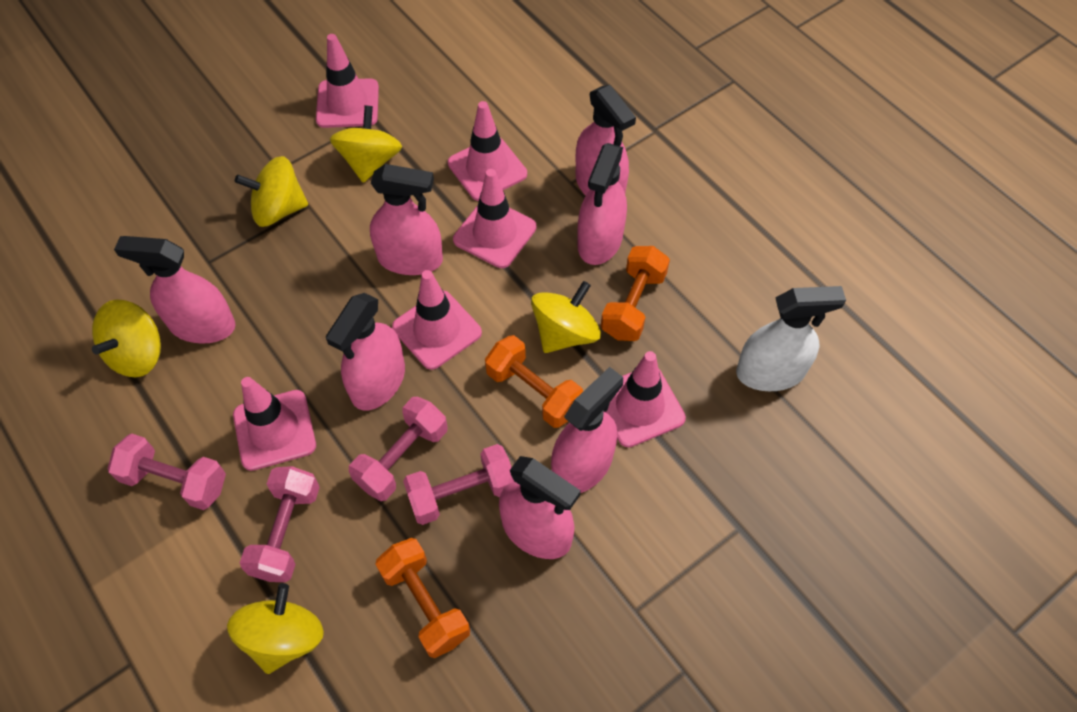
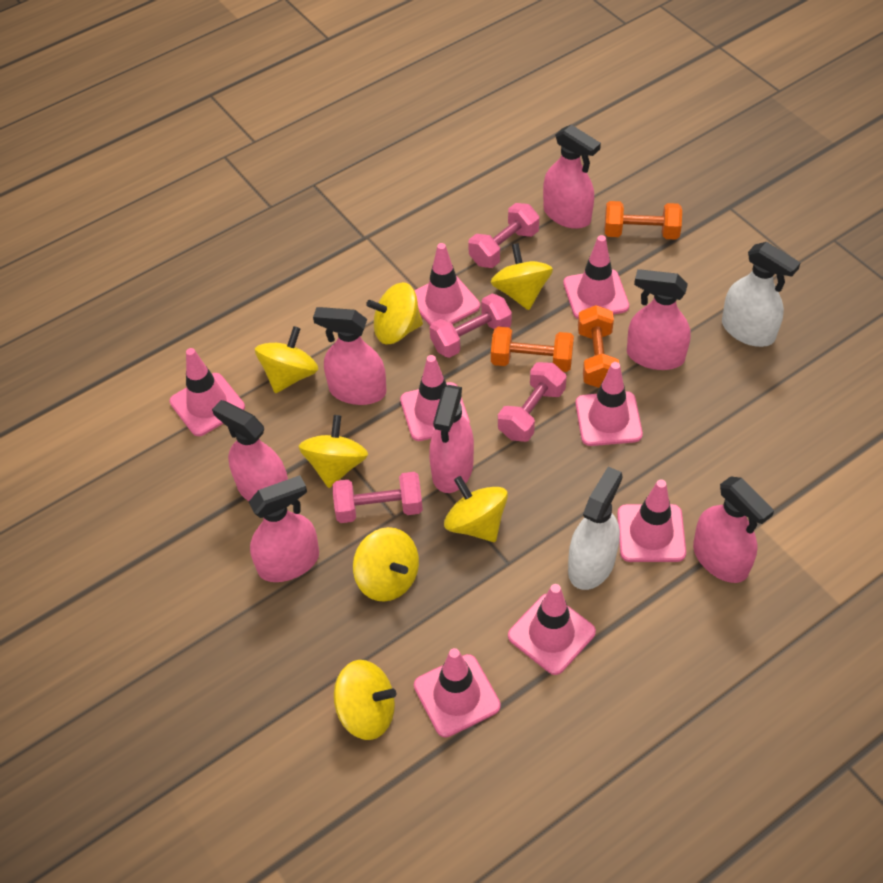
pink traffic cone: 6 -> 8
white spray bottle: 1 -> 2
yellow spinning top: 5 -> 7

